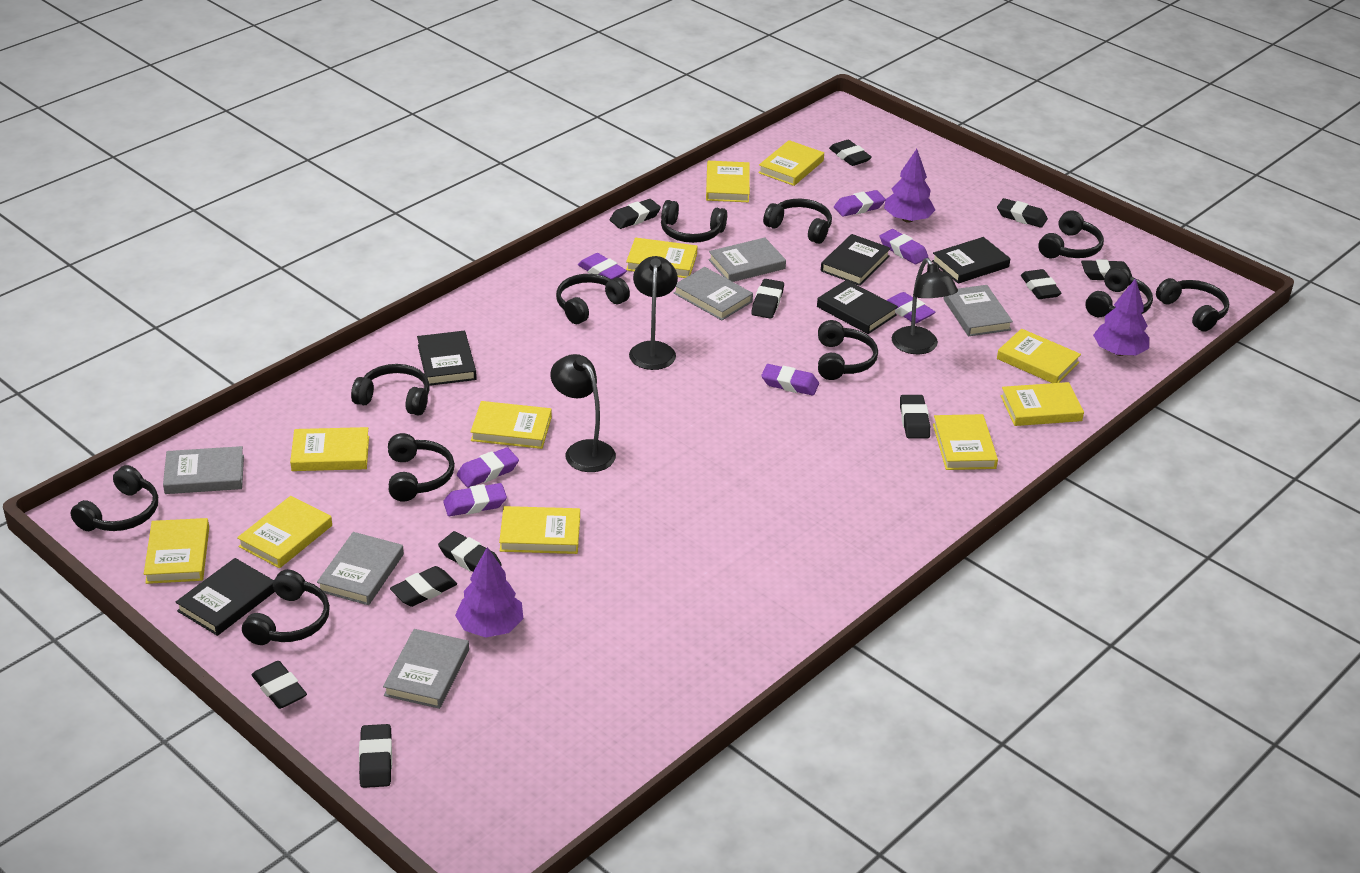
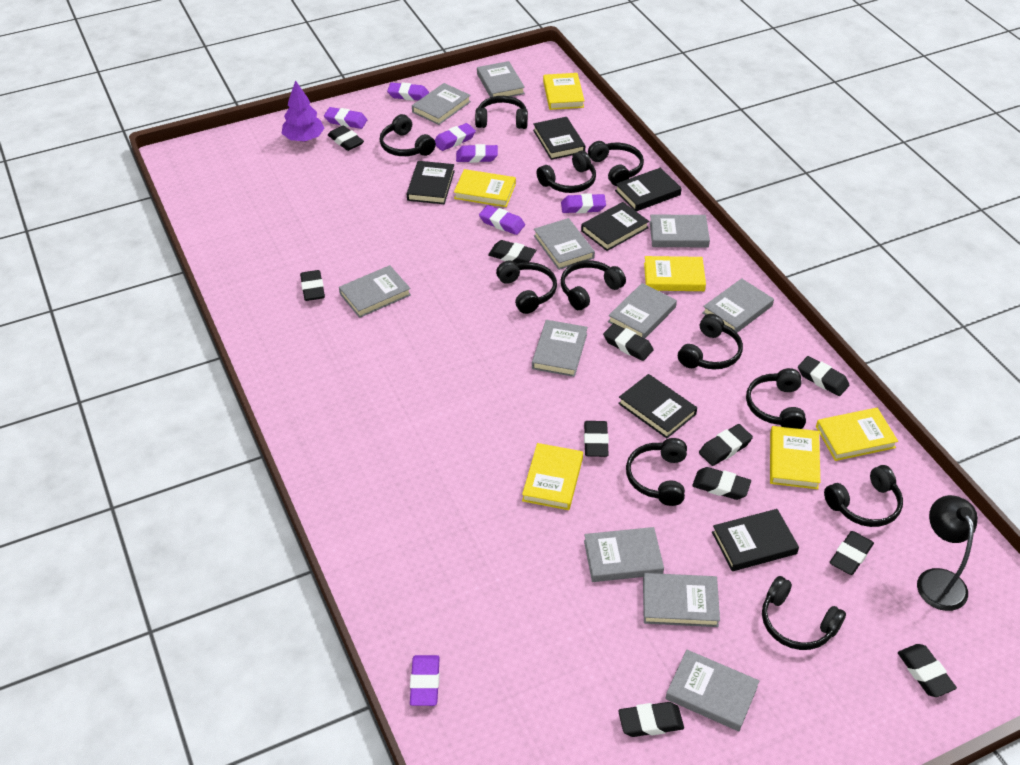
black book: 5 -> 6
black lamp: 3 -> 1
grey book: 6 -> 11
purple tree: 3 -> 1
yellow book: 11 -> 6

